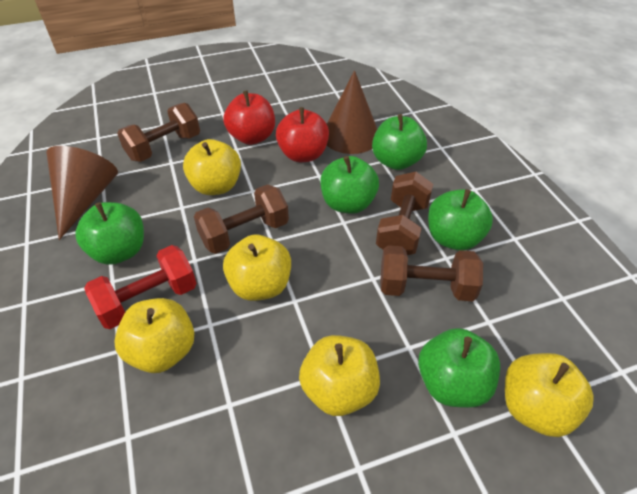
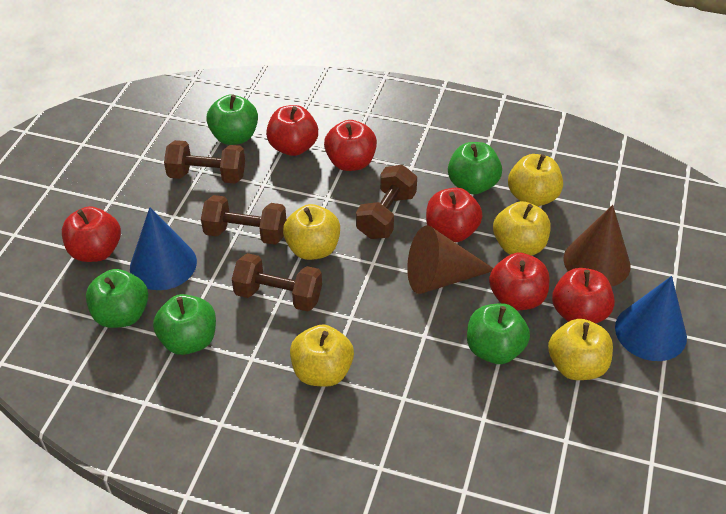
blue cone: 0 -> 2
red apple: 2 -> 6
red dumbbell: 1 -> 0

